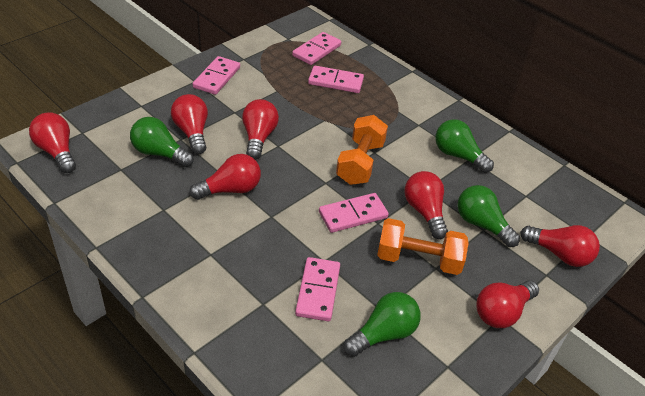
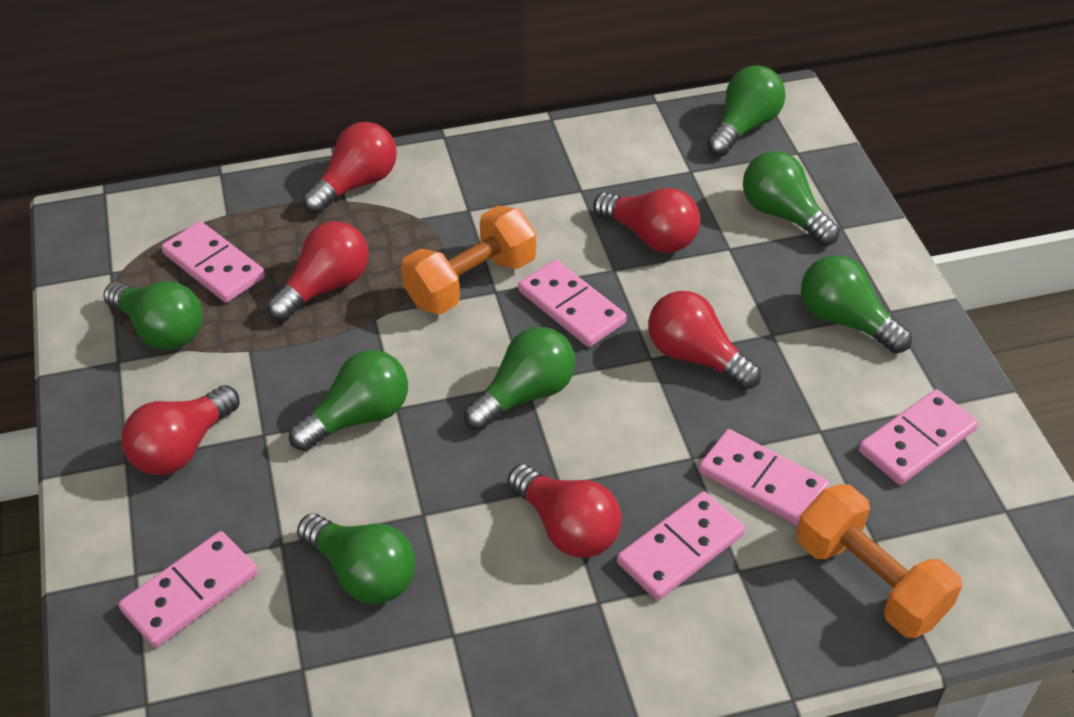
green light bulb: 4 -> 7
pink domino: 5 -> 6
red light bulb: 7 -> 6

